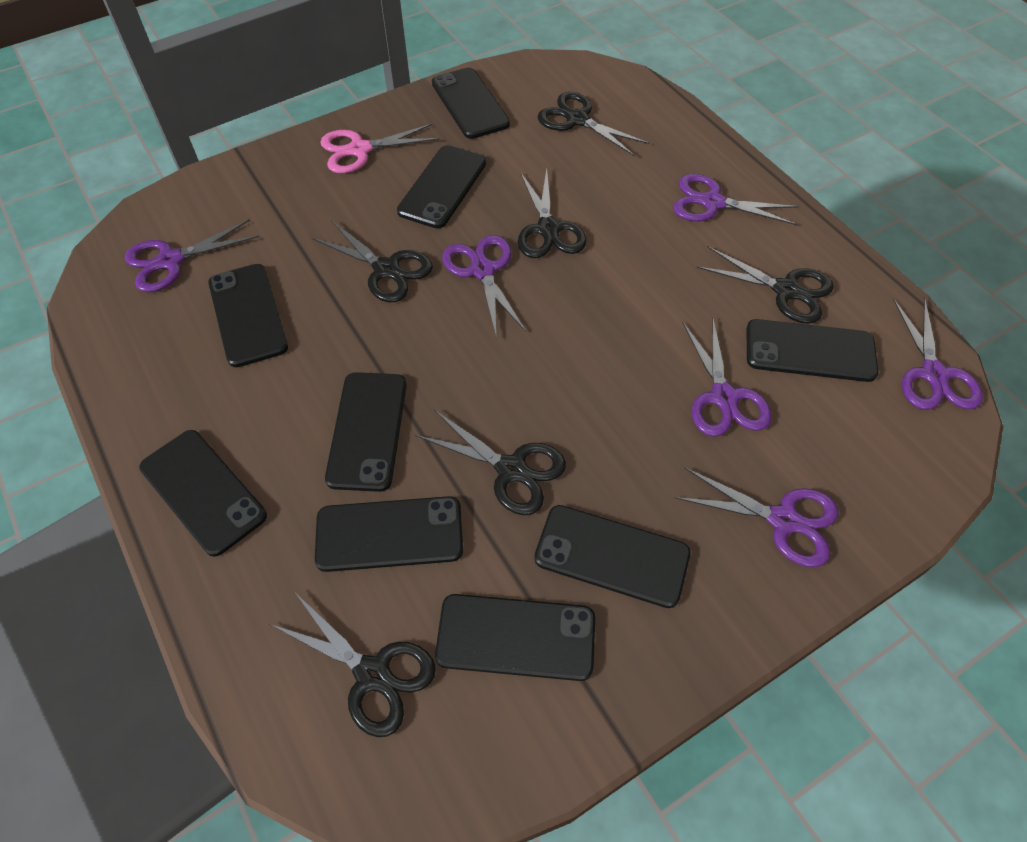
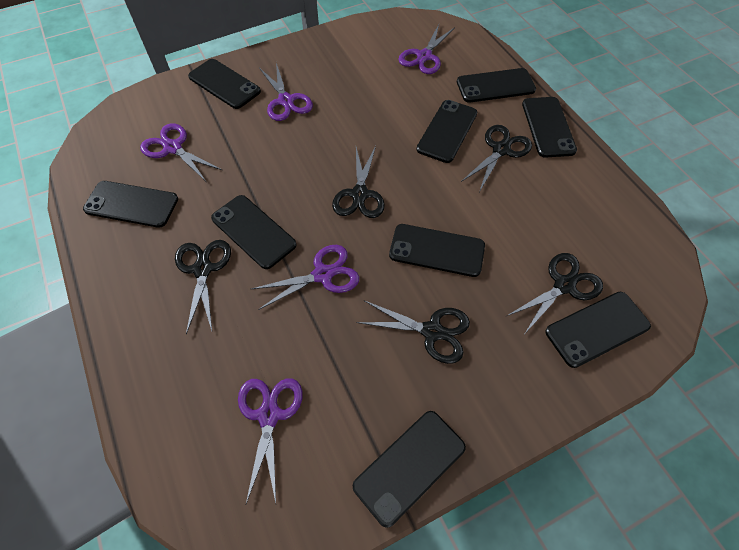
black scissors: 6 -> 5
pink scissors: 1 -> 0
purple scissors: 6 -> 5

